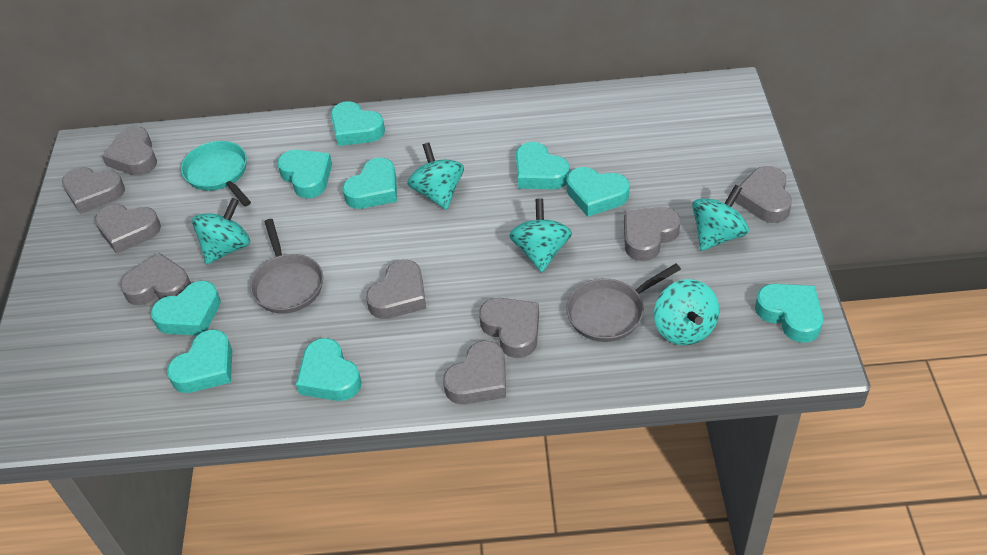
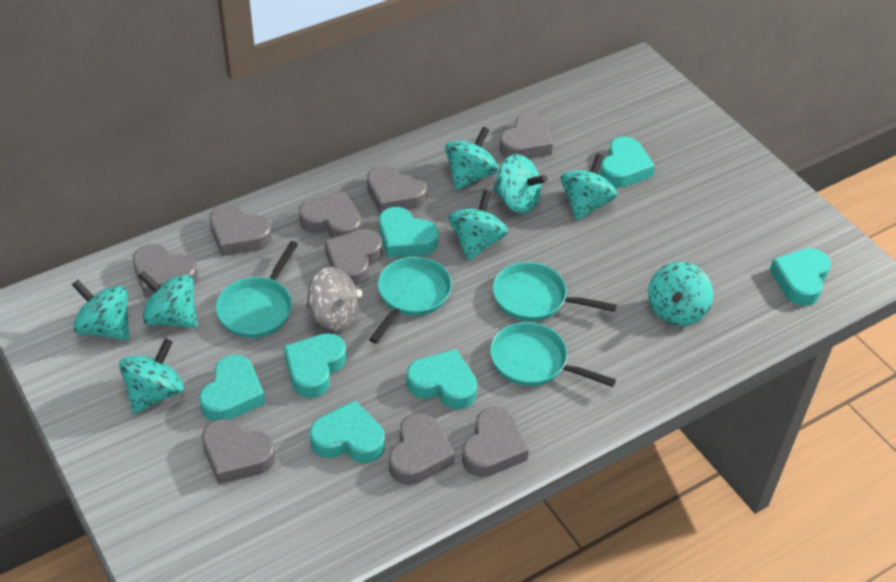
grey pan: 2 -> 0
grey spinning top: 0 -> 1
turquoise heart: 9 -> 7
turquoise pan: 1 -> 4
turquoise spinning top: 5 -> 8

